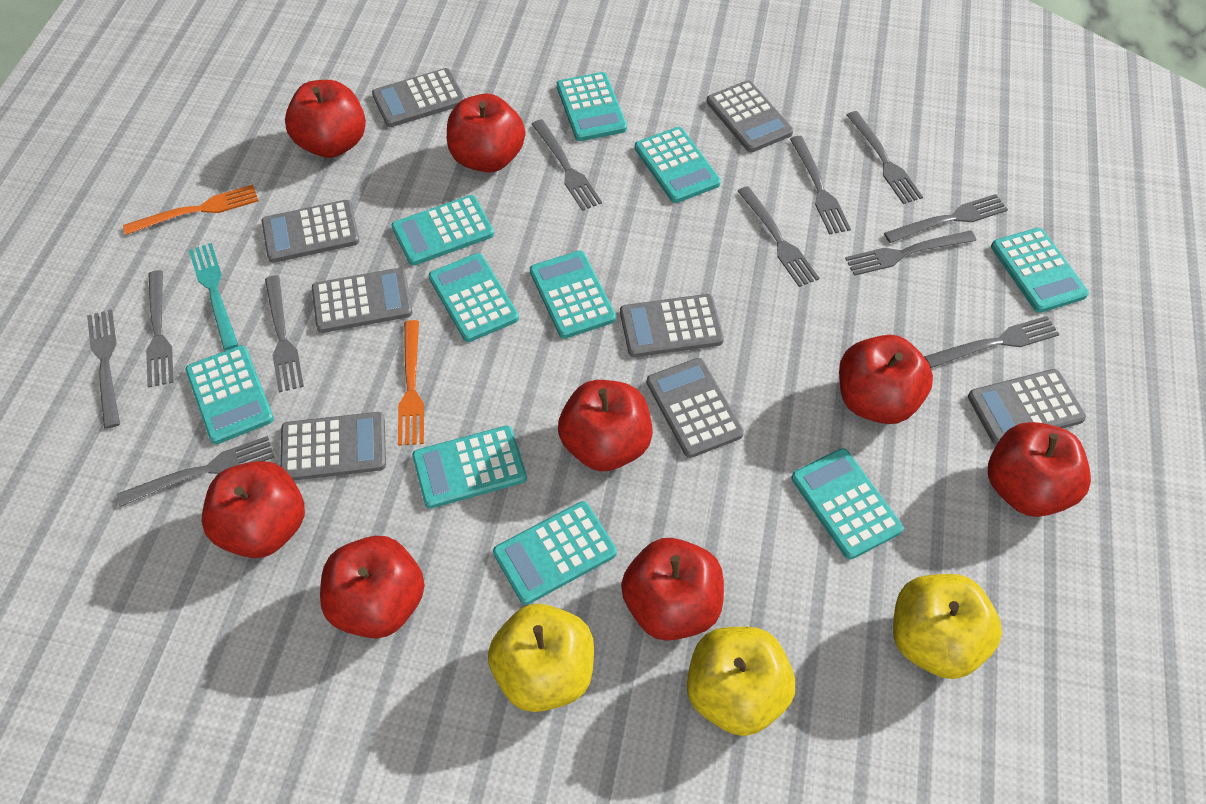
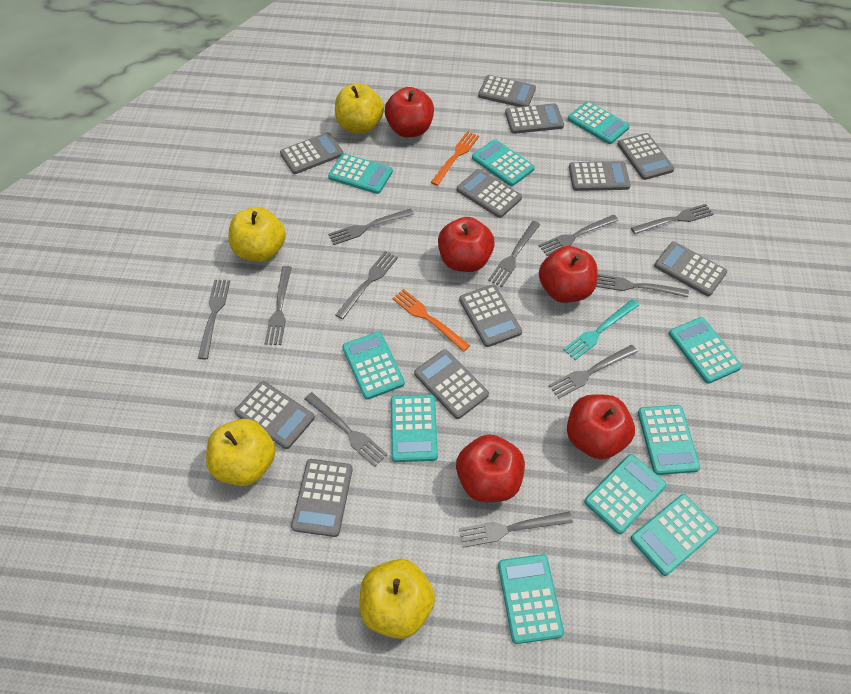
grey calculator: 8 -> 11
red apple: 8 -> 5
yellow apple: 3 -> 4

